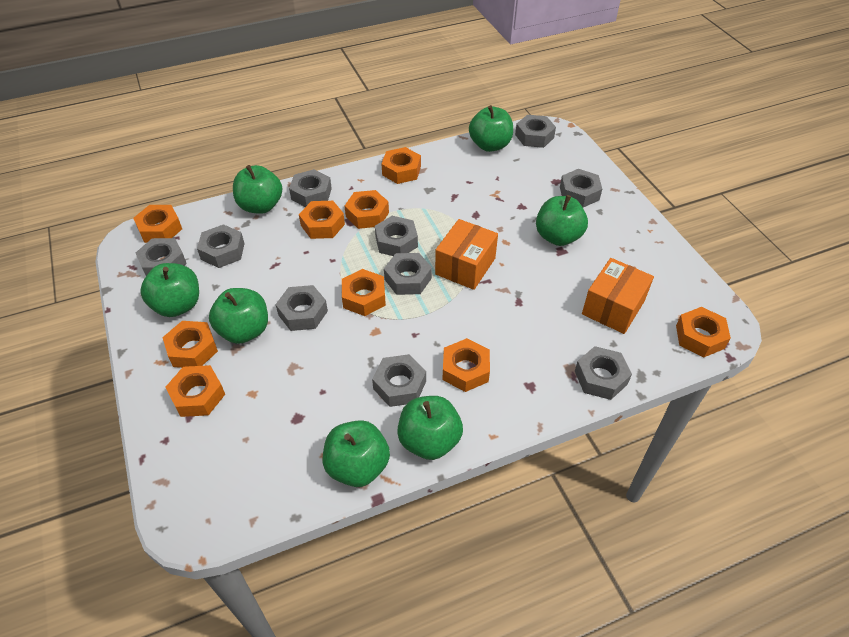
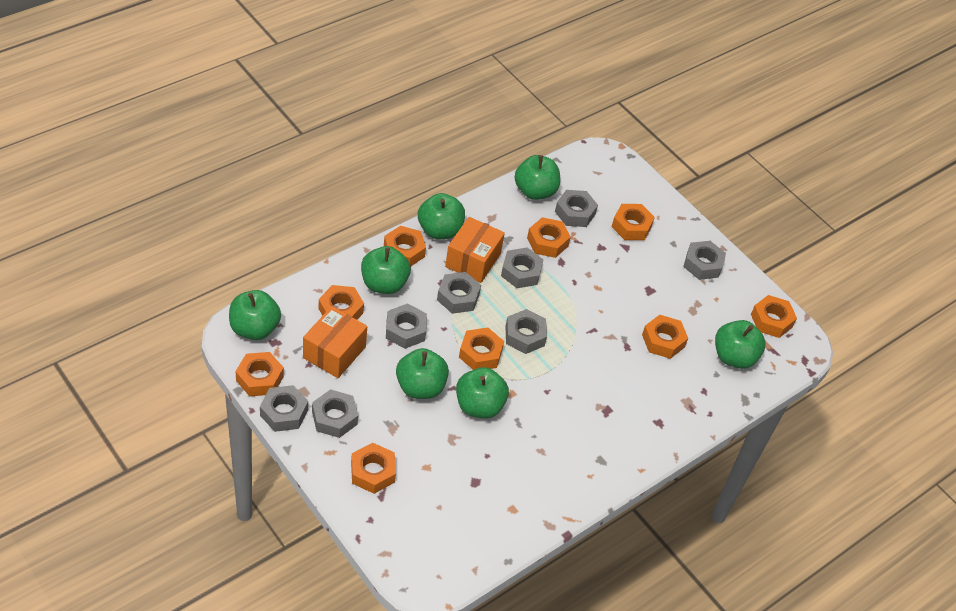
grey nut: 10 -> 8

